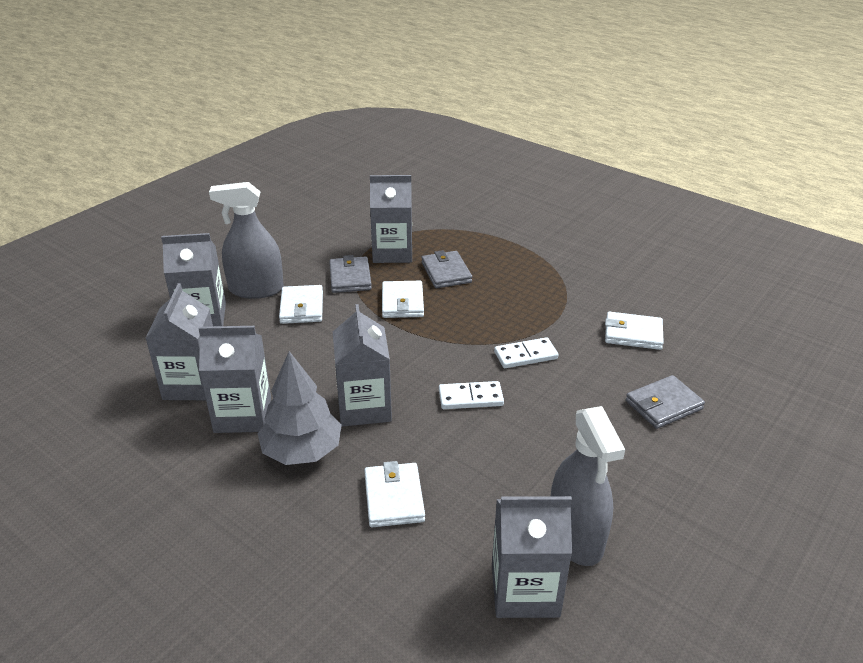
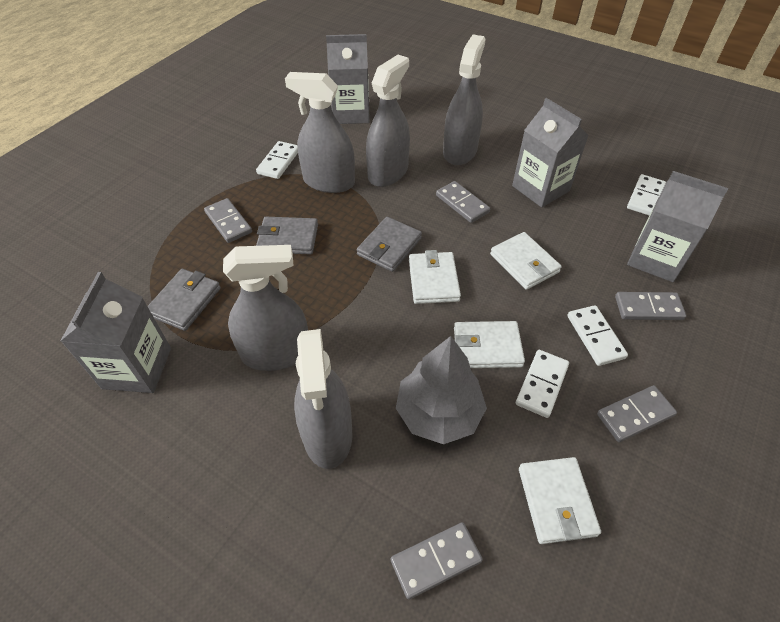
grey carton: 6 -> 4
grey domino: 0 -> 5
grey spray bottle: 2 -> 5
white domino: 2 -> 4

